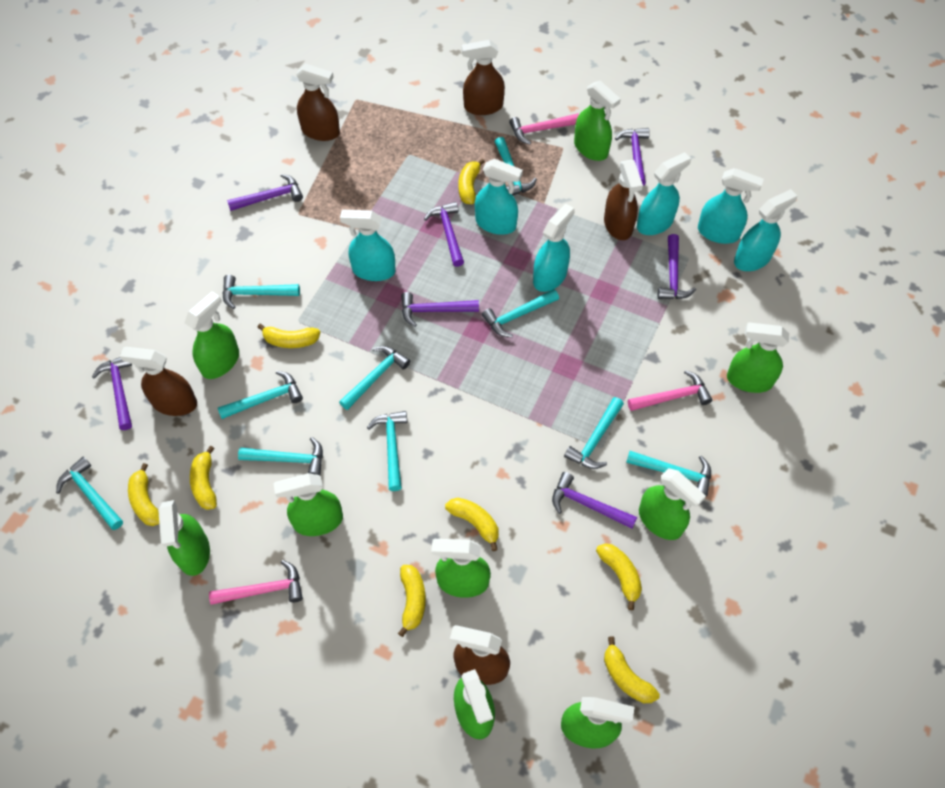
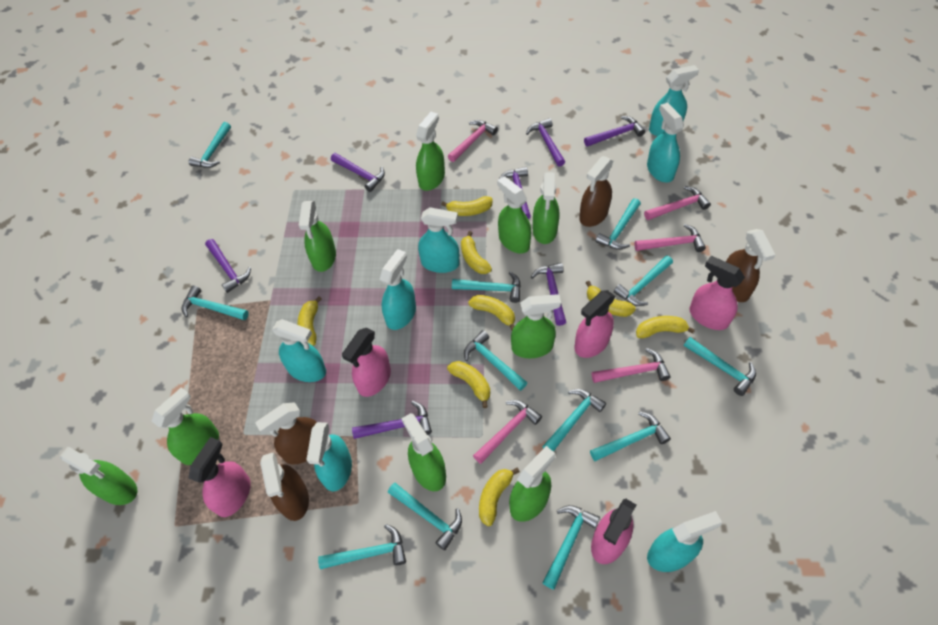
brown spray bottle: 5 -> 4
pink hammer: 3 -> 5
pink spray bottle: 0 -> 5
turquoise hammer: 10 -> 12
turquoise spray bottle: 6 -> 7

